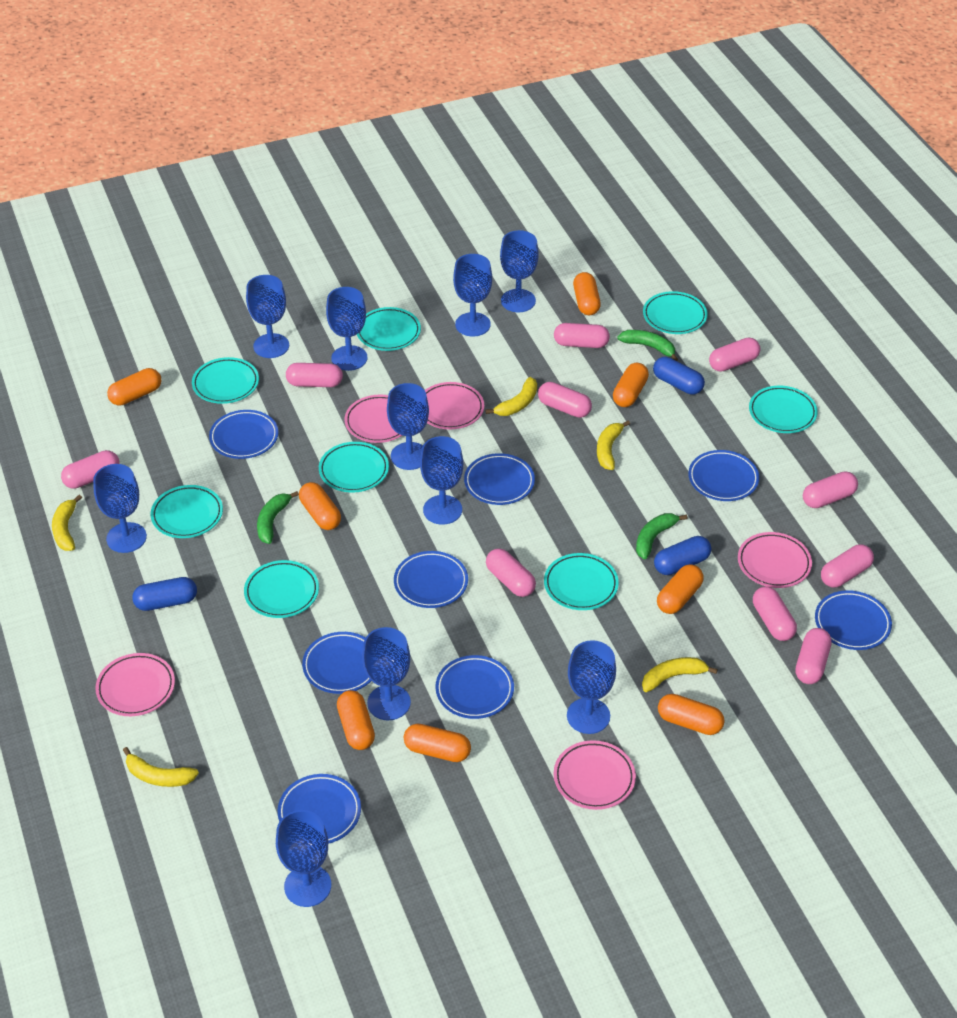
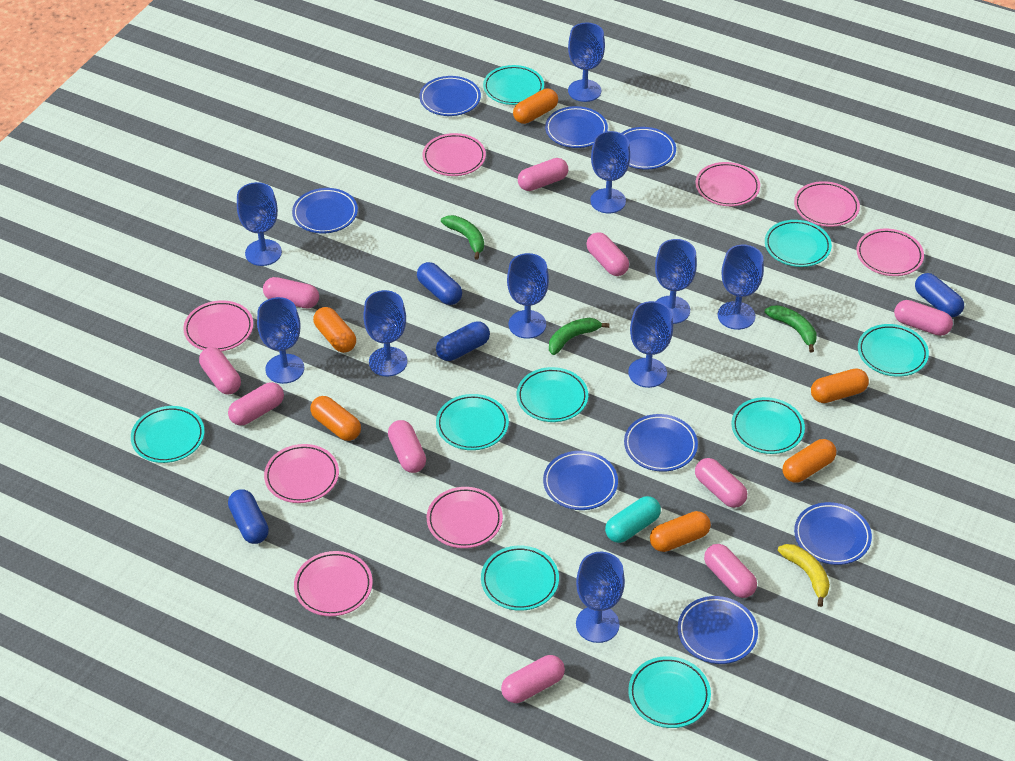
blue capsule: 3 -> 4
orange capsule: 8 -> 6
pink plate: 5 -> 8
turquoise capsule: 0 -> 1
turquoise plate: 8 -> 9
yellow banana: 5 -> 1

